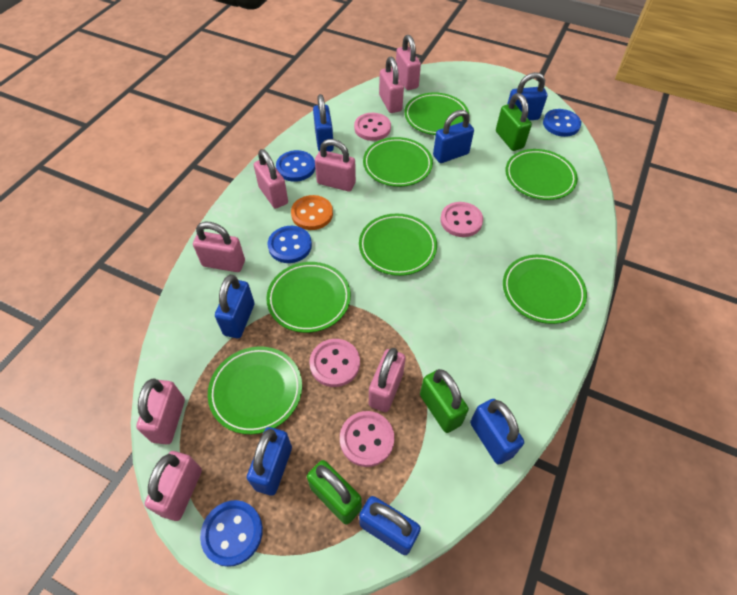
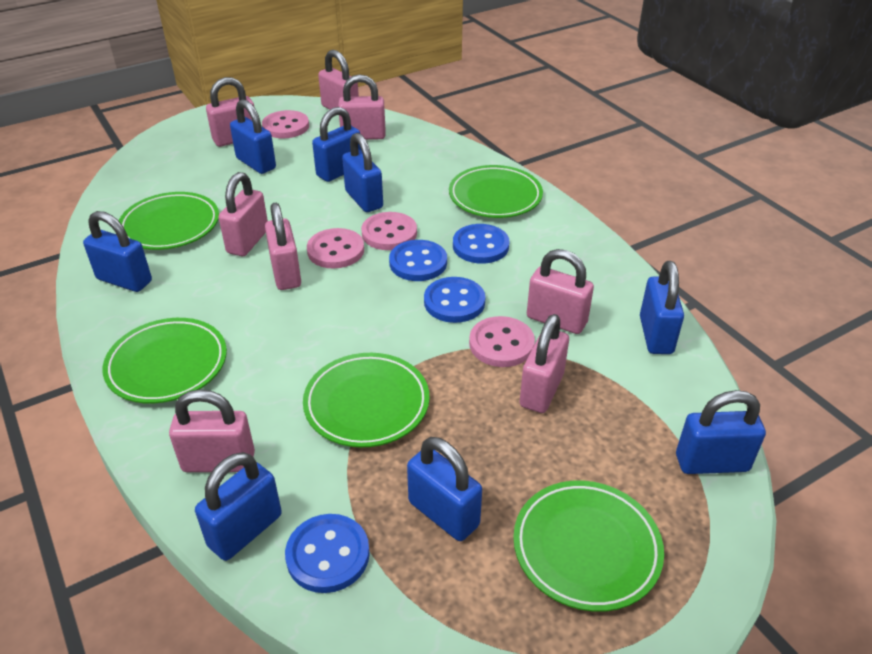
blue padlock: 7 -> 8
green padlock: 3 -> 0
green plate: 7 -> 5
orange button: 1 -> 0

